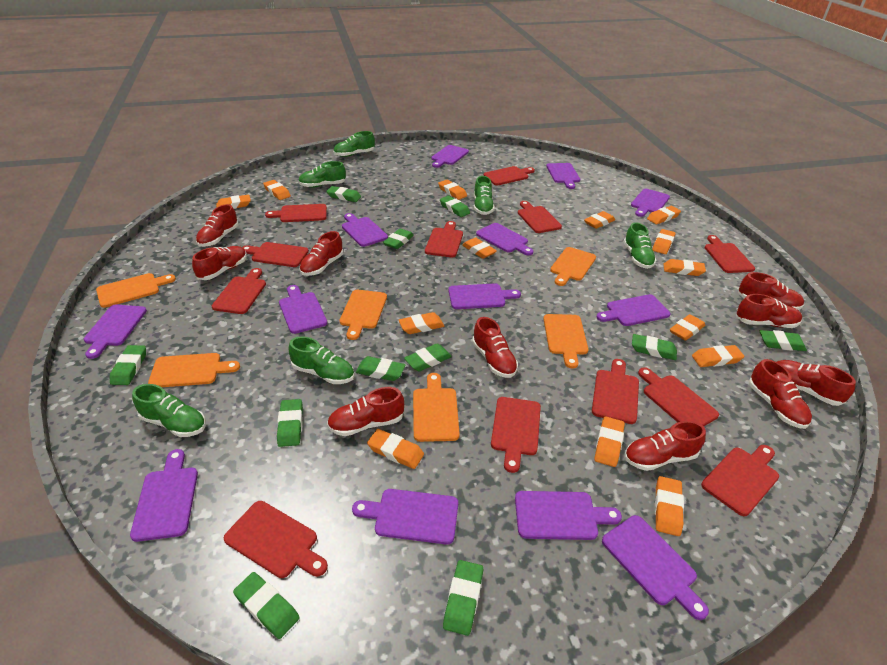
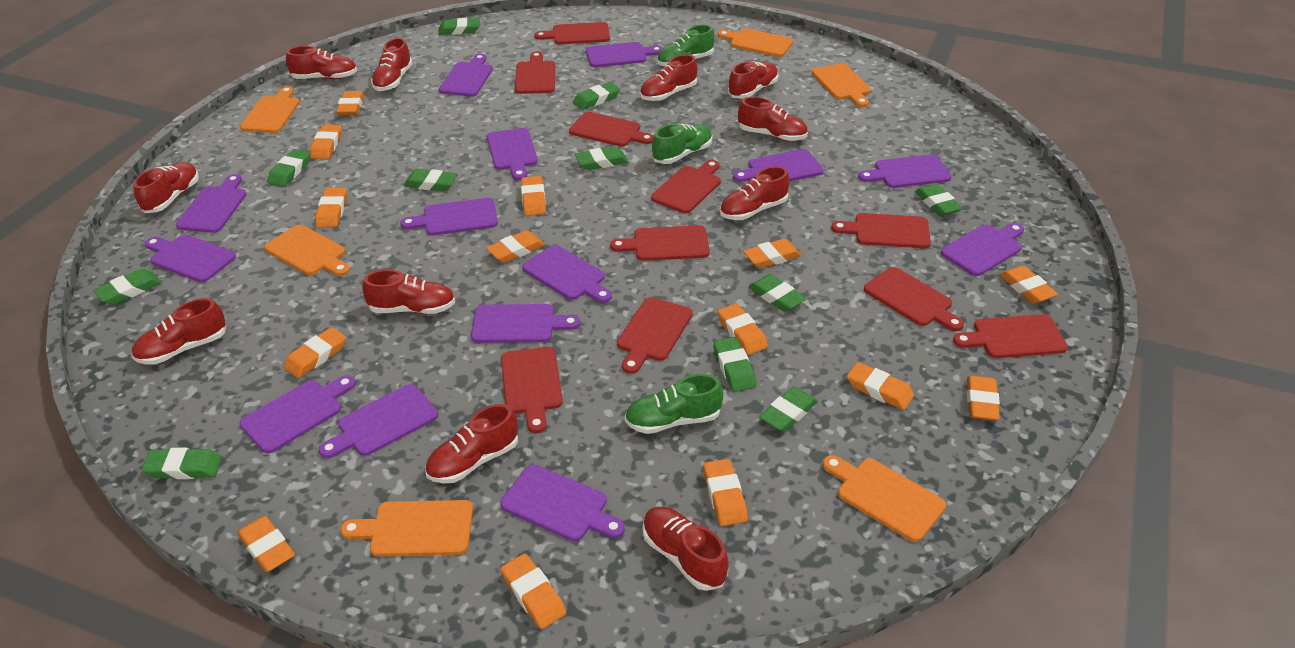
green shoe: 6 -> 3
purple cutting board: 13 -> 14
red cutting board: 12 -> 10
red shoe: 10 -> 11

